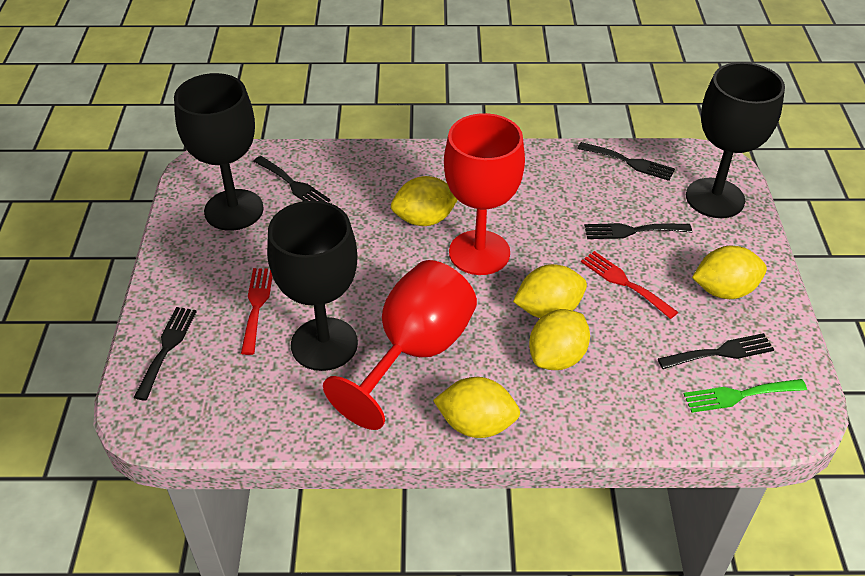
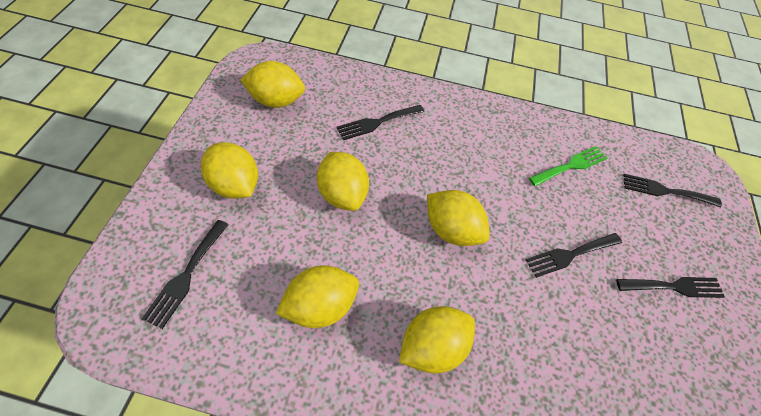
black goblet: 3 -> 0
red fork: 2 -> 0
red goblet: 2 -> 0
yellow lemon: 5 -> 6

